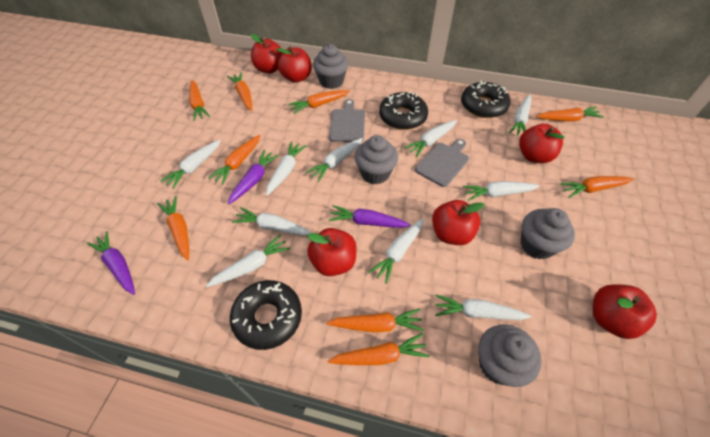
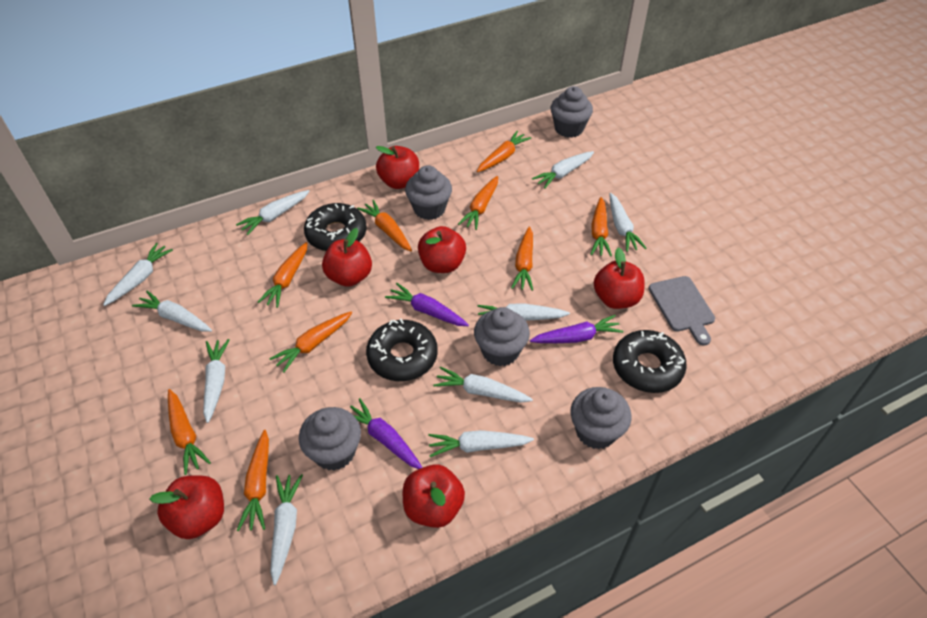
grey cupcake: 4 -> 5
grey cutting board: 2 -> 1

